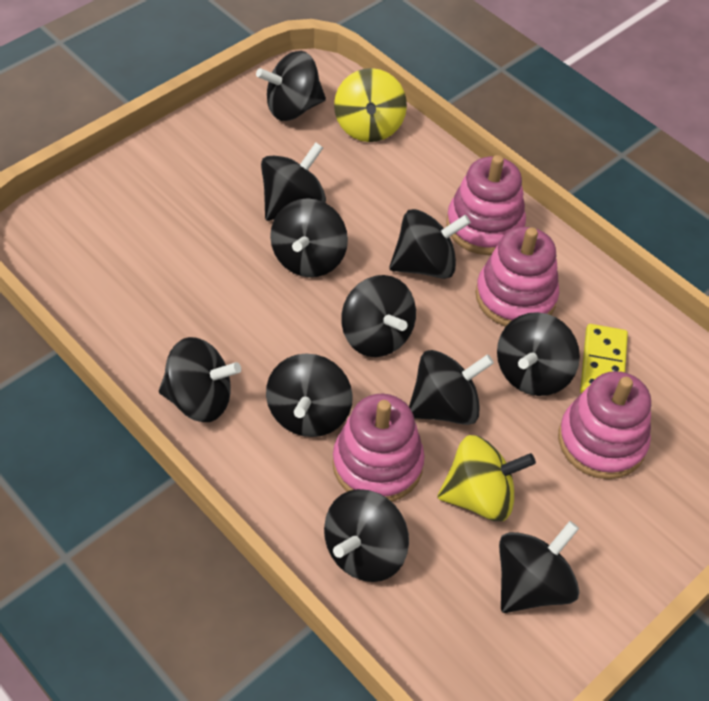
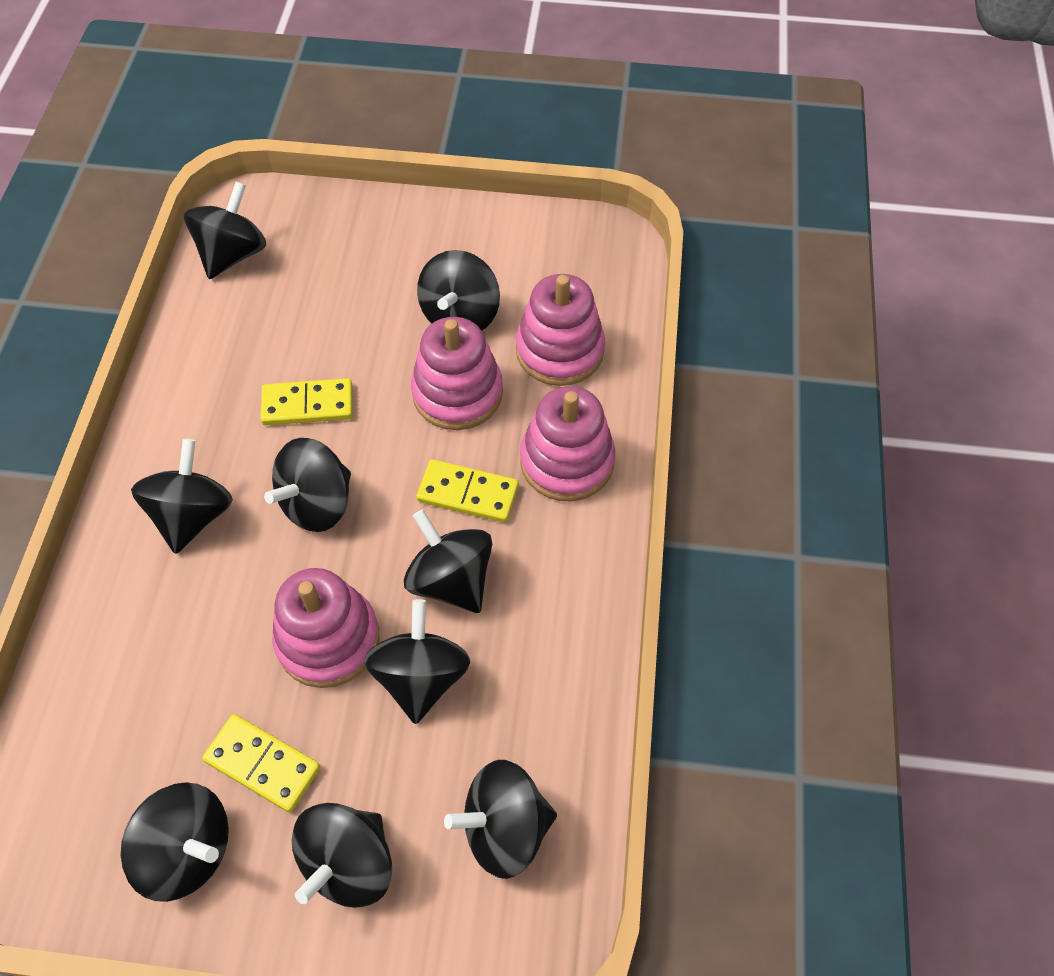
black spinning top: 11 -> 9
yellow domino: 1 -> 3
yellow spinning top: 2 -> 0

